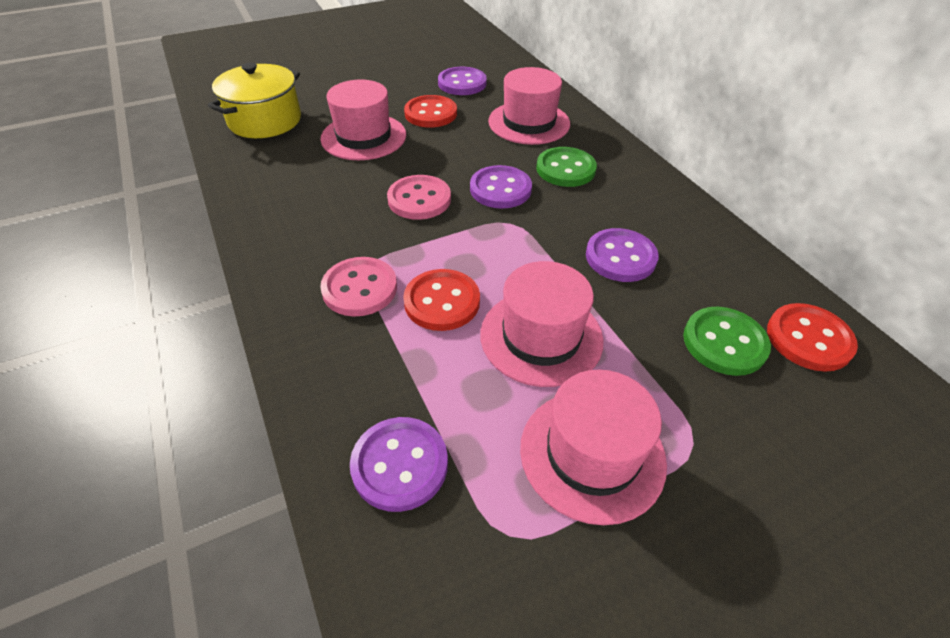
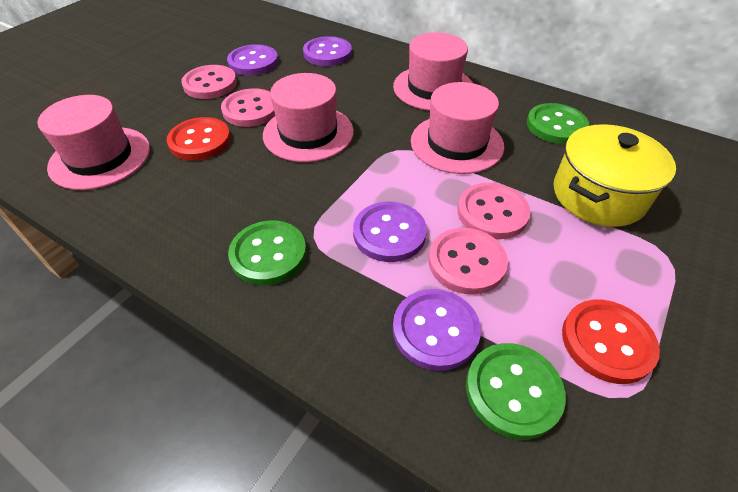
green button: 2 -> 3
pink button: 2 -> 4
red button: 3 -> 2

